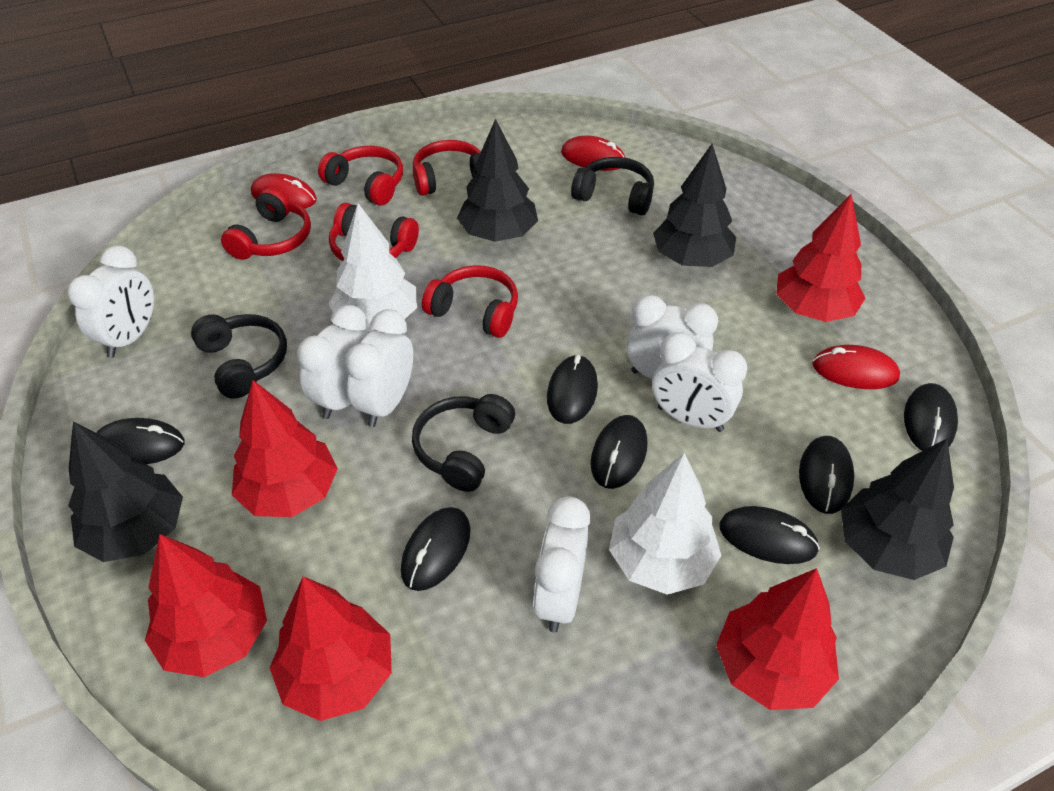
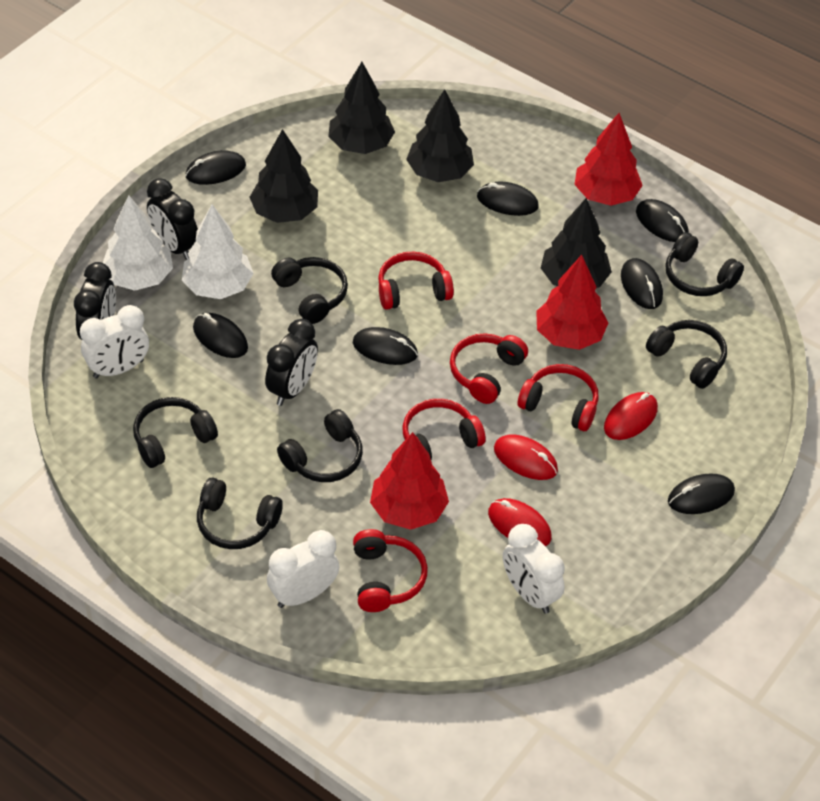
black clock: 0 -> 3
black headphones: 3 -> 6
red tree: 5 -> 3
white clock: 6 -> 3

